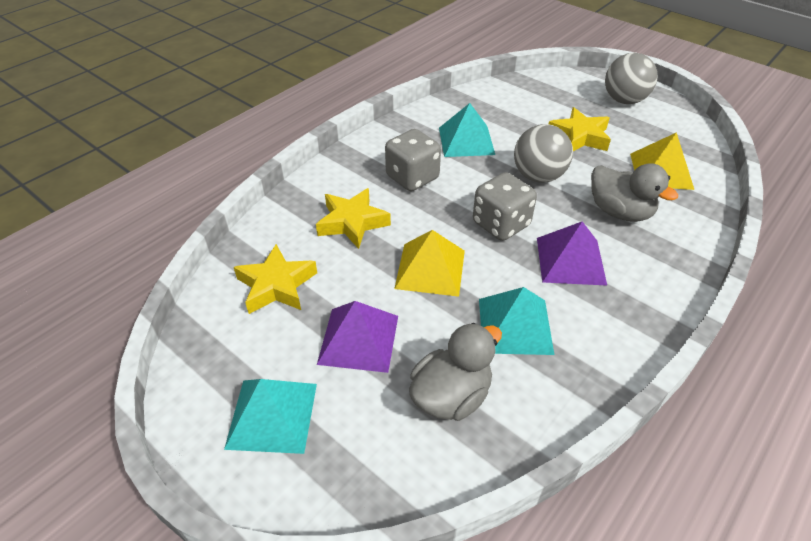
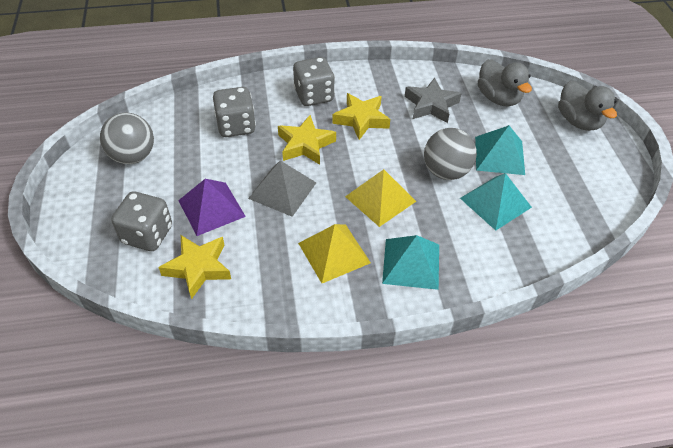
grey dice: 2 -> 3
grey pyramid: 0 -> 1
grey star: 0 -> 1
purple pyramid: 2 -> 1

